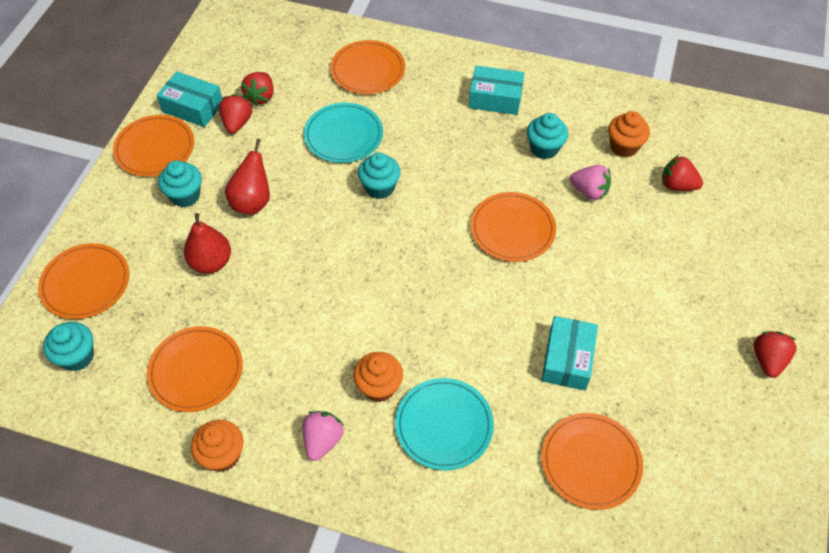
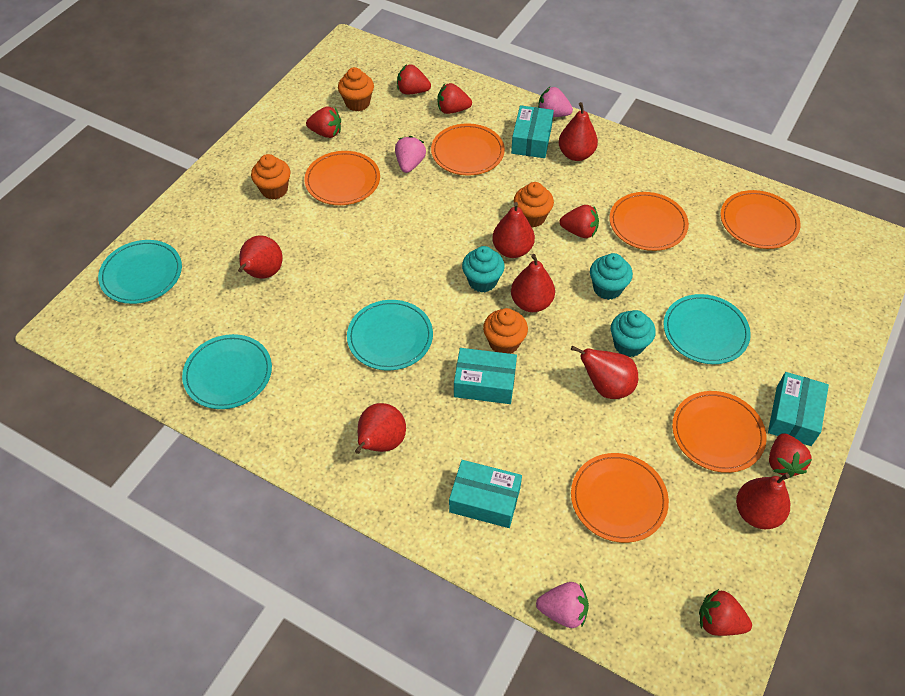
orange cupcake: 3 -> 4
pink strawberry: 2 -> 3
red pear: 2 -> 7
red strawberry: 4 -> 6
turquoise box: 3 -> 4
turquoise cupcake: 4 -> 3
turquoise plate: 2 -> 4

